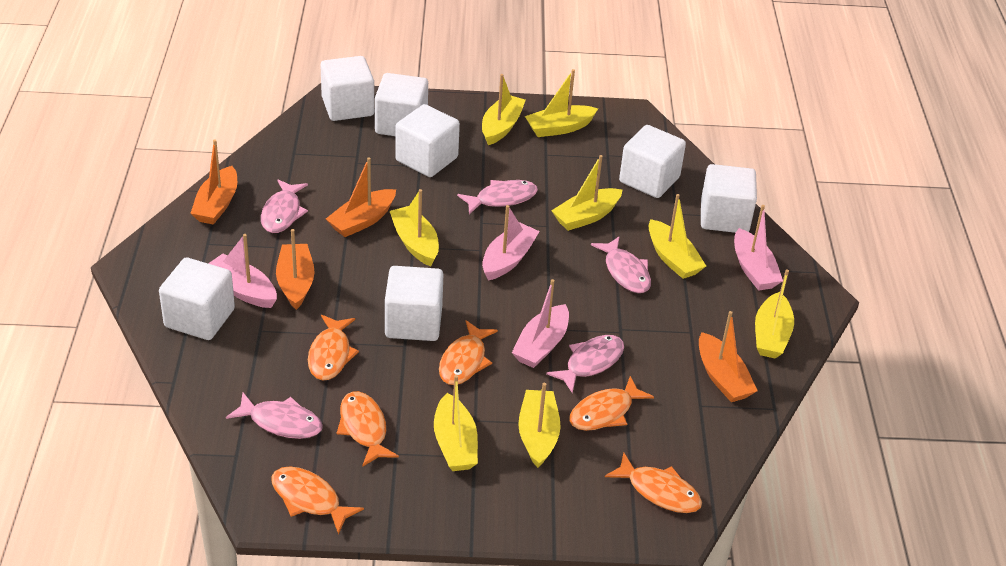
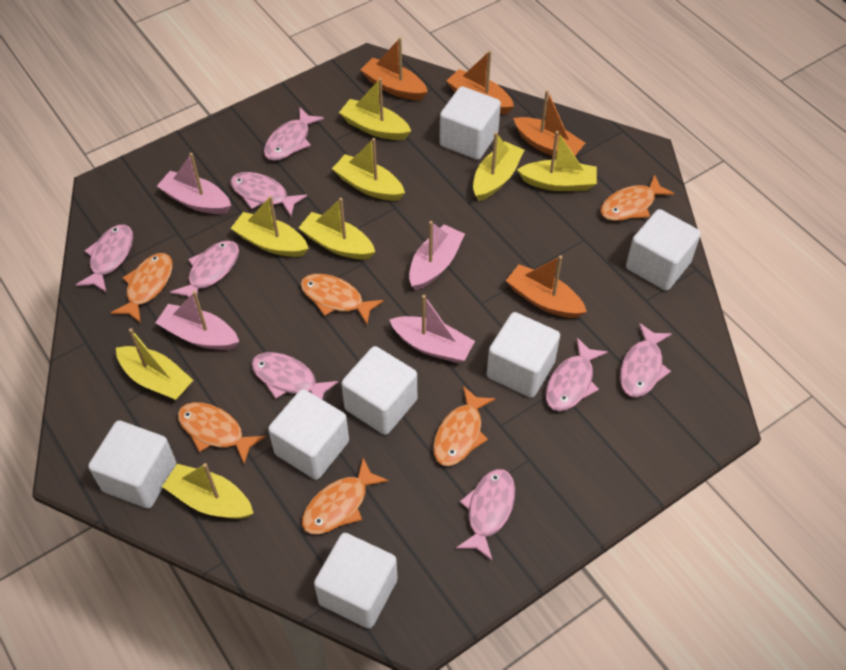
pink fish: 5 -> 8

